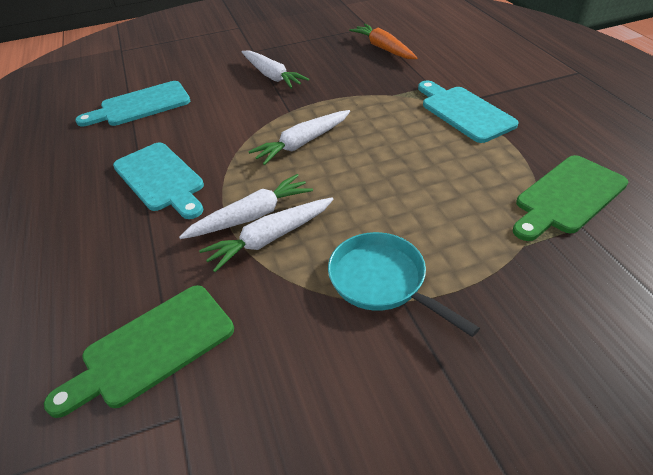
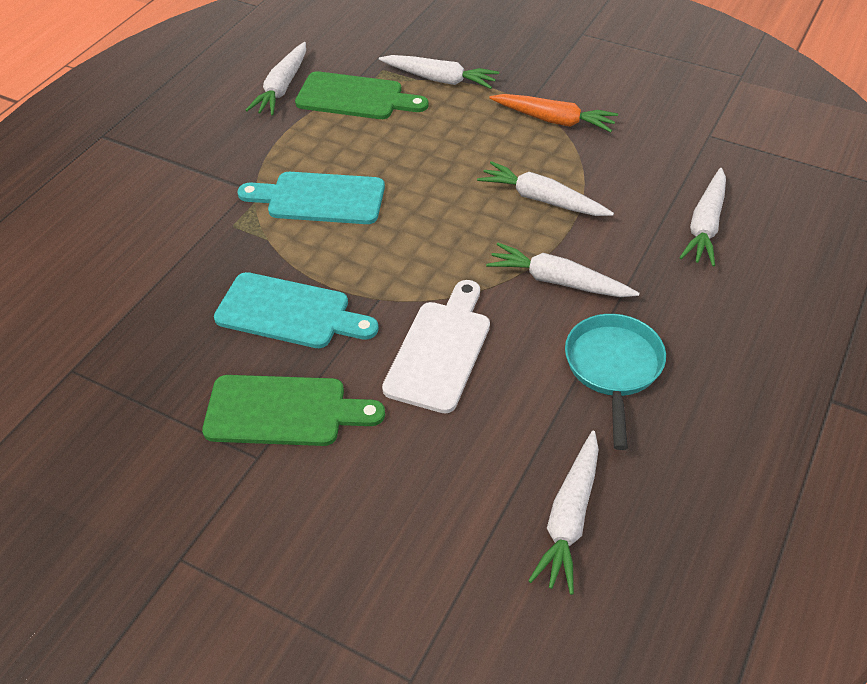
turquoise cutting board: 3 -> 2
white carrot: 4 -> 6
white cutting board: 0 -> 1

